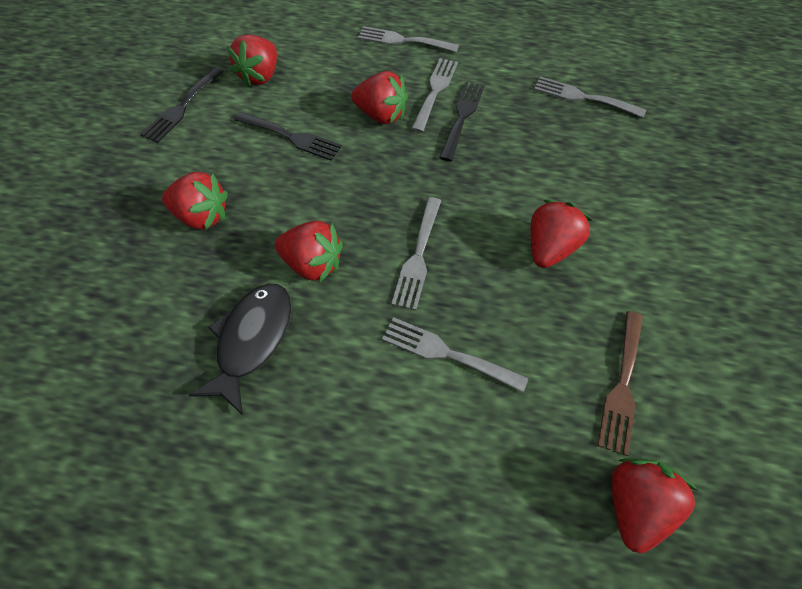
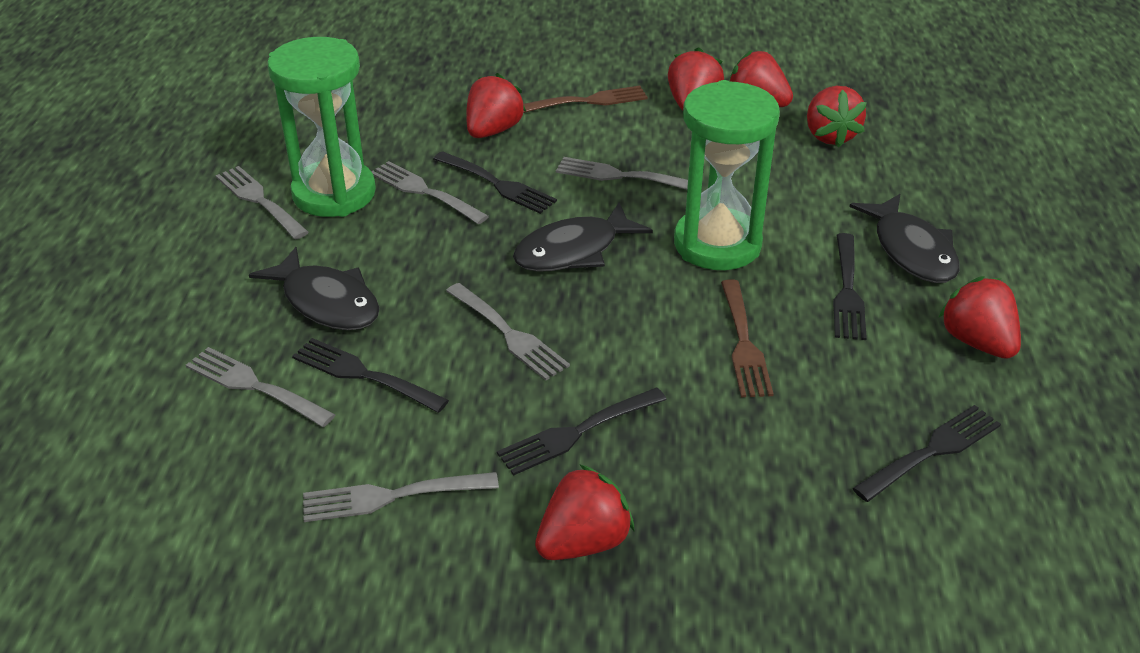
black fish: 1 -> 3
black fork: 3 -> 5
brown fork: 1 -> 2
green hourglass: 0 -> 2
grey fork: 5 -> 6

